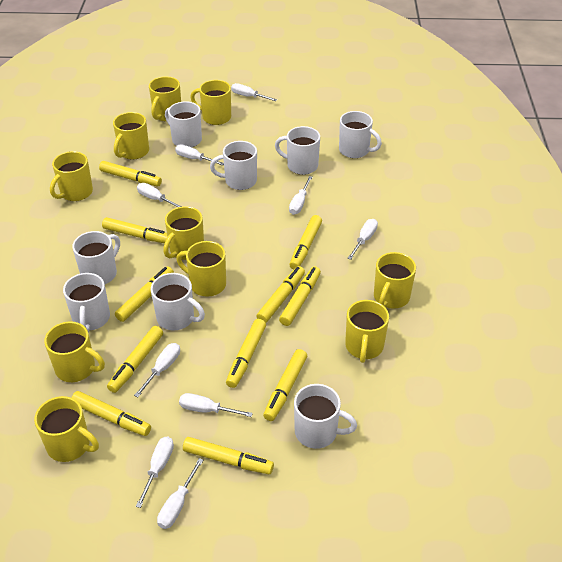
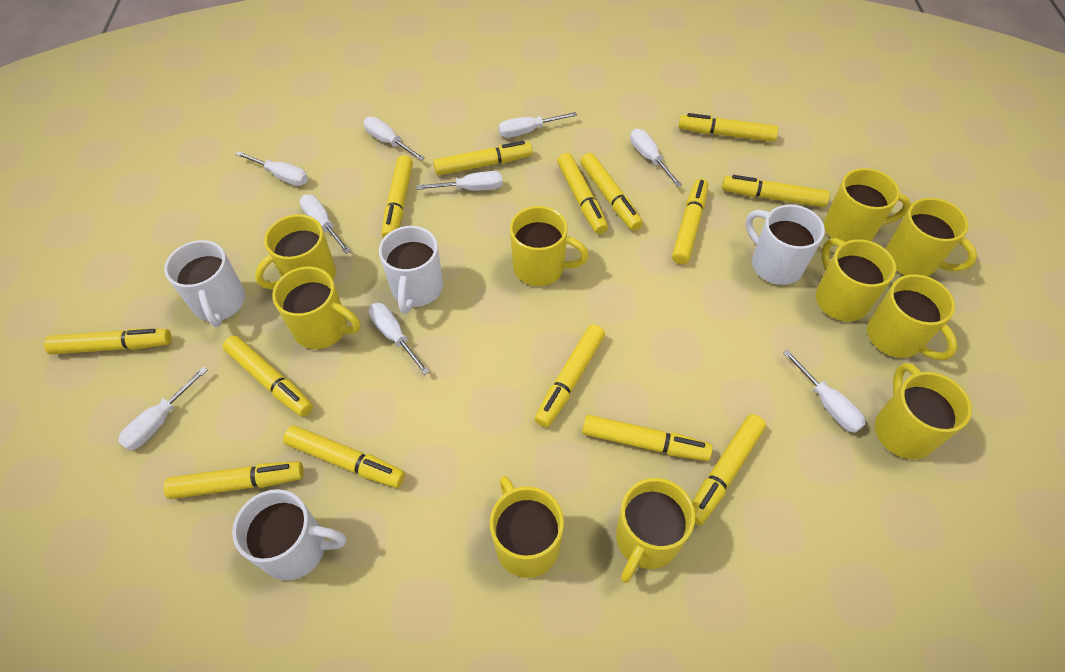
white mug: 8 -> 4
yellow marker: 11 -> 14

